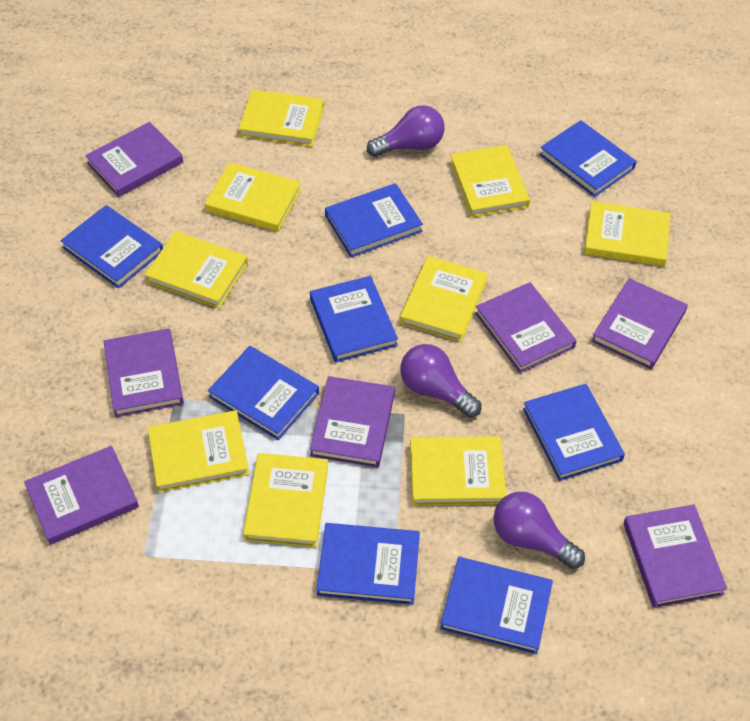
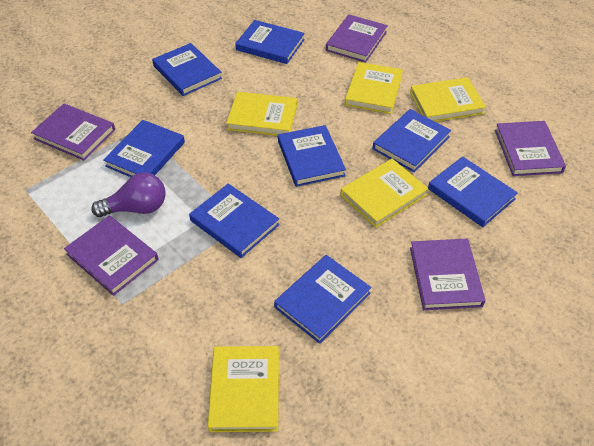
purple book: 7 -> 5
purple light bulb: 3 -> 1
yellow book: 9 -> 5

